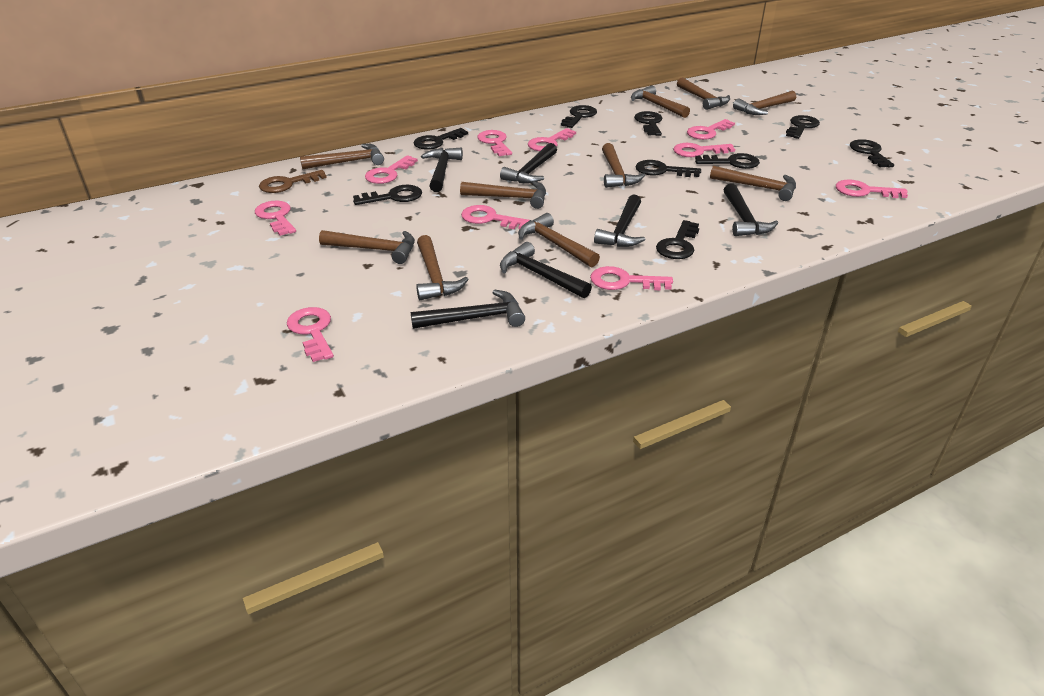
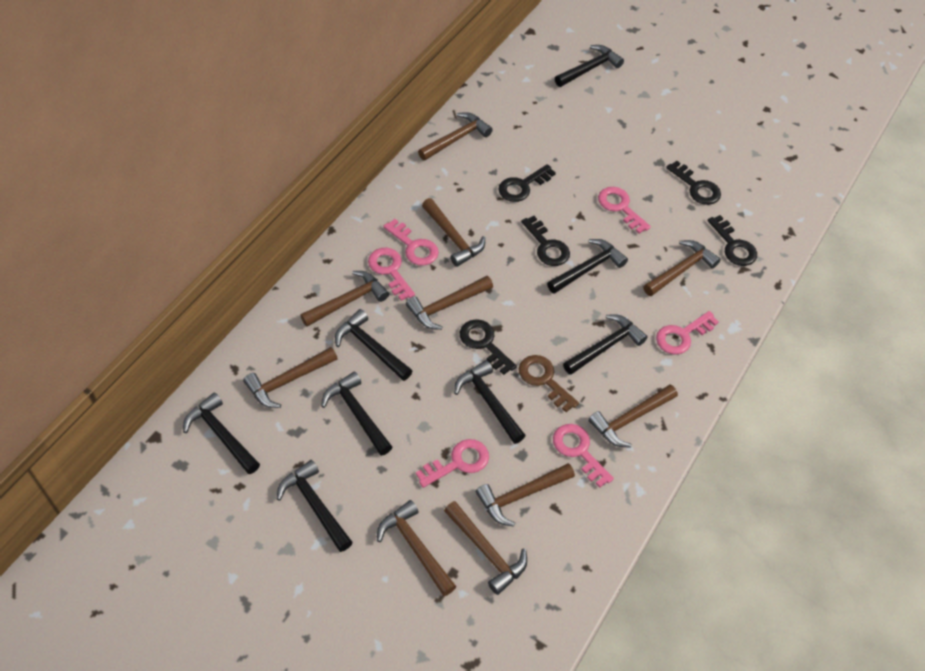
black hammer: 6 -> 8
black key: 9 -> 5
pink key: 10 -> 6

